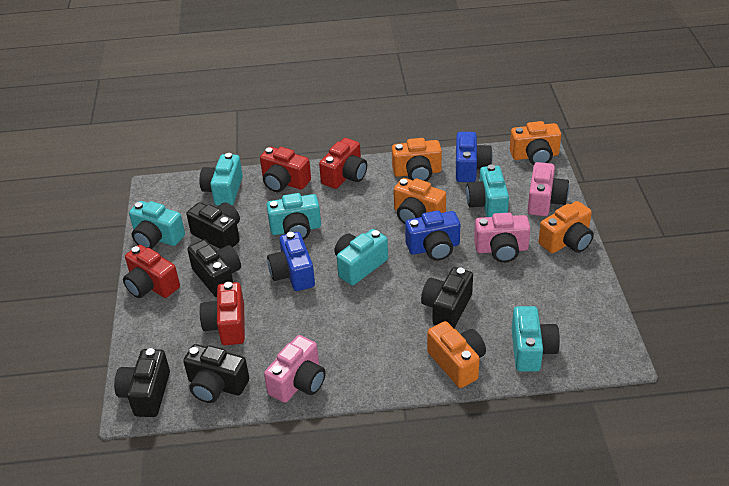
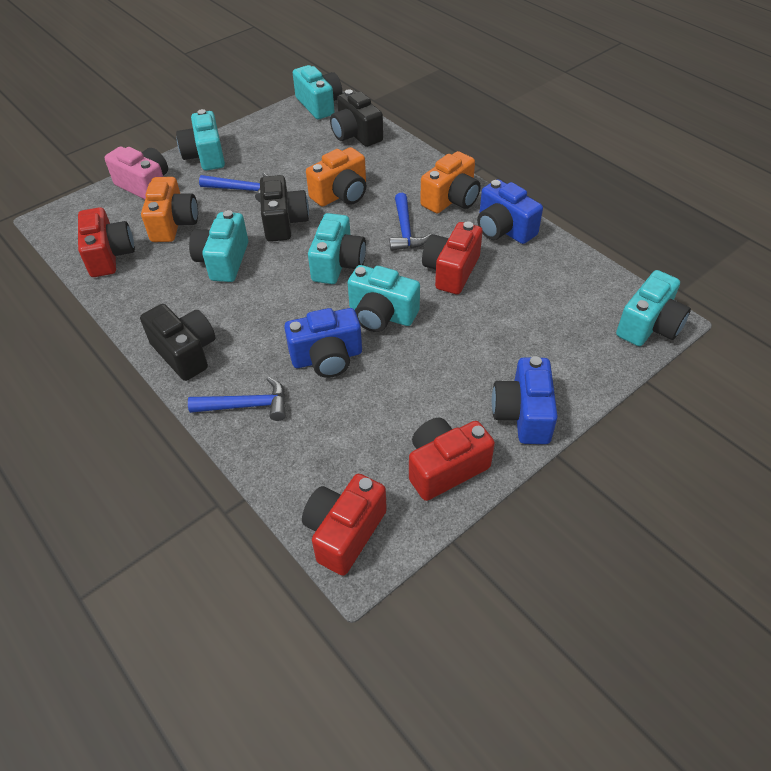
black camera: 5 -> 3
blue hammer: 0 -> 3
orange camera: 5 -> 3
pink camera: 3 -> 1

